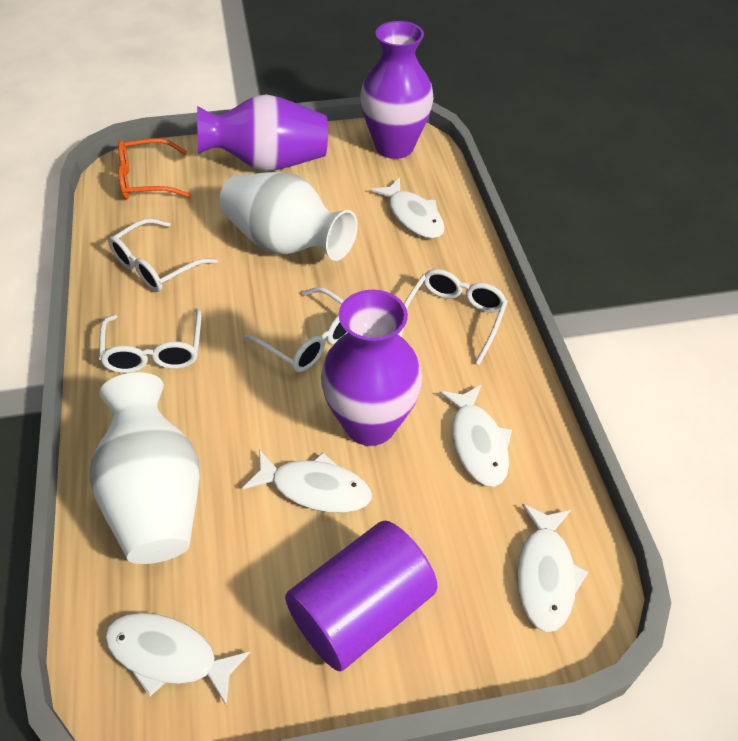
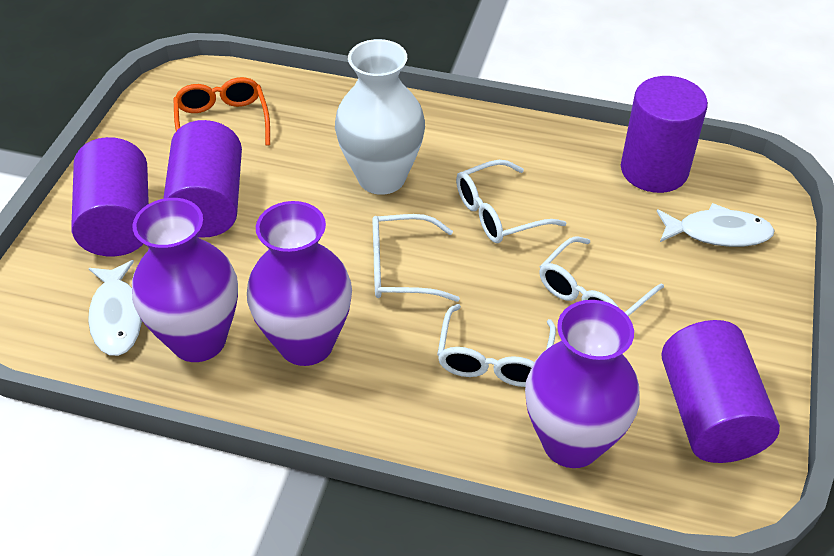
purple cylinder: 1 -> 4
white fish: 5 -> 2
white vase: 2 -> 1

